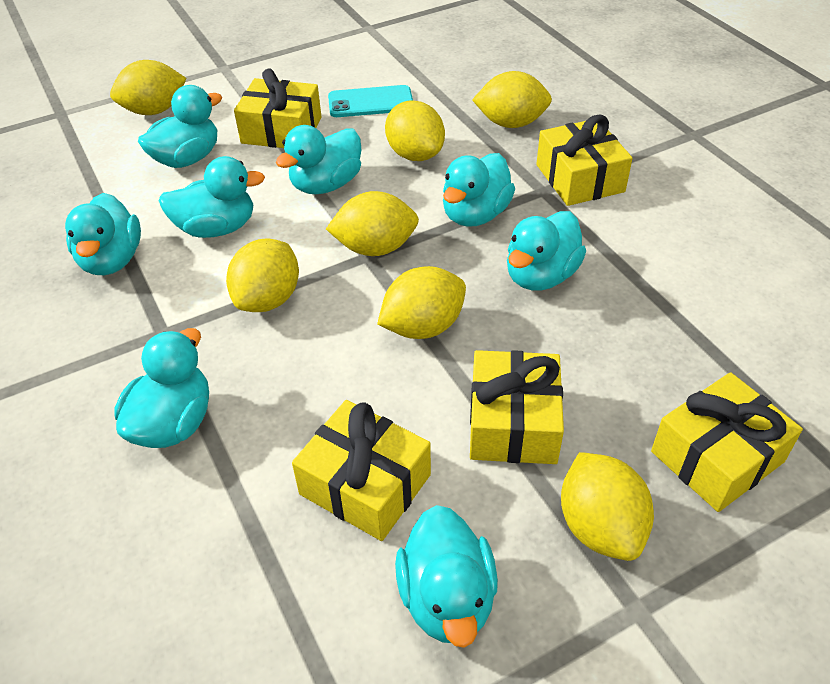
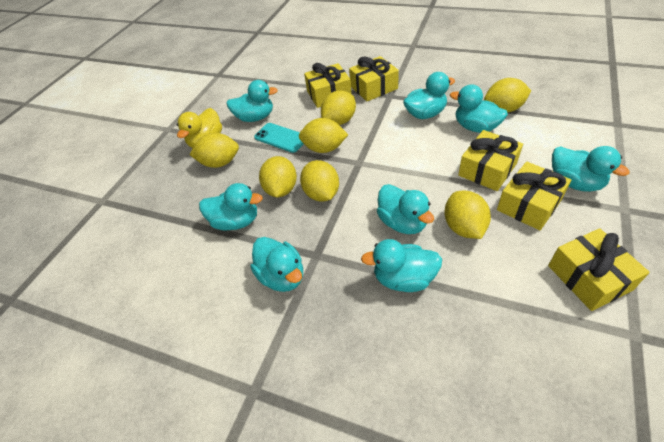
yellow duck: 0 -> 1

